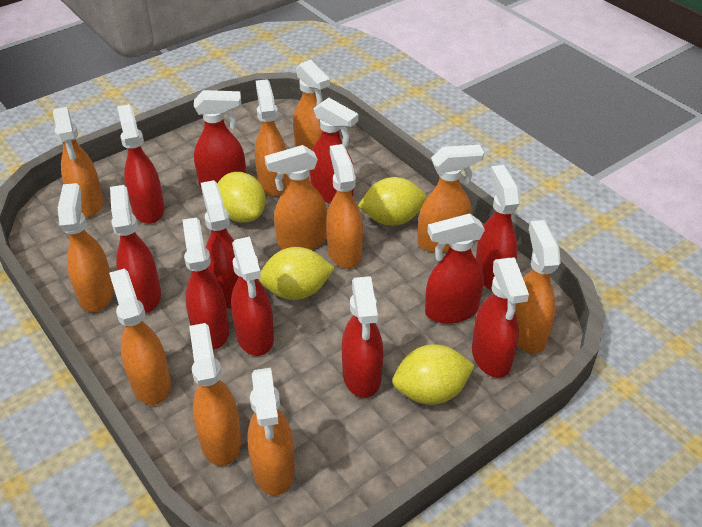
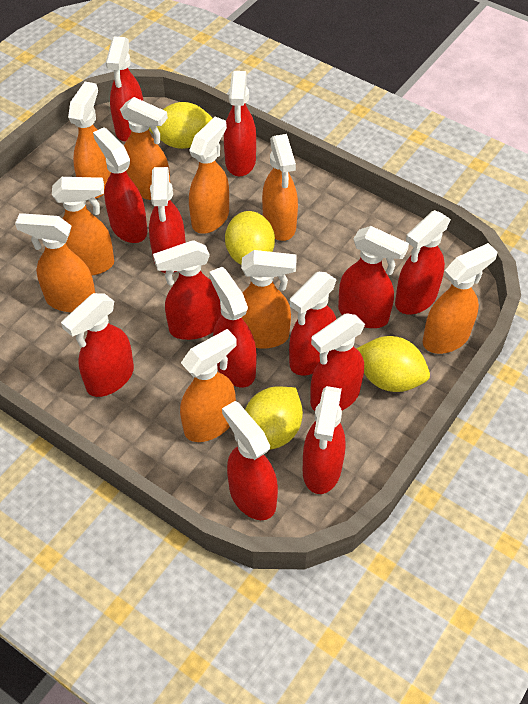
orange spray bottle: 11 -> 9
red spray bottle: 11 -> 13

